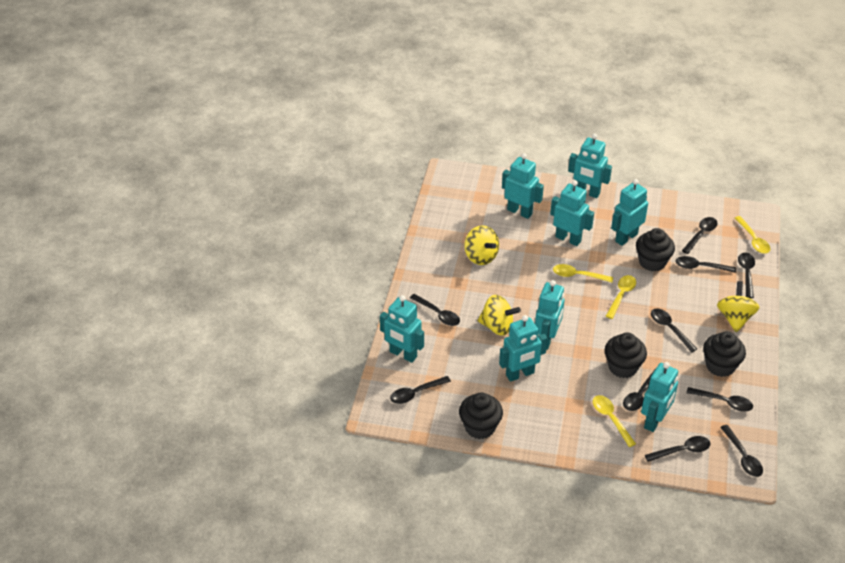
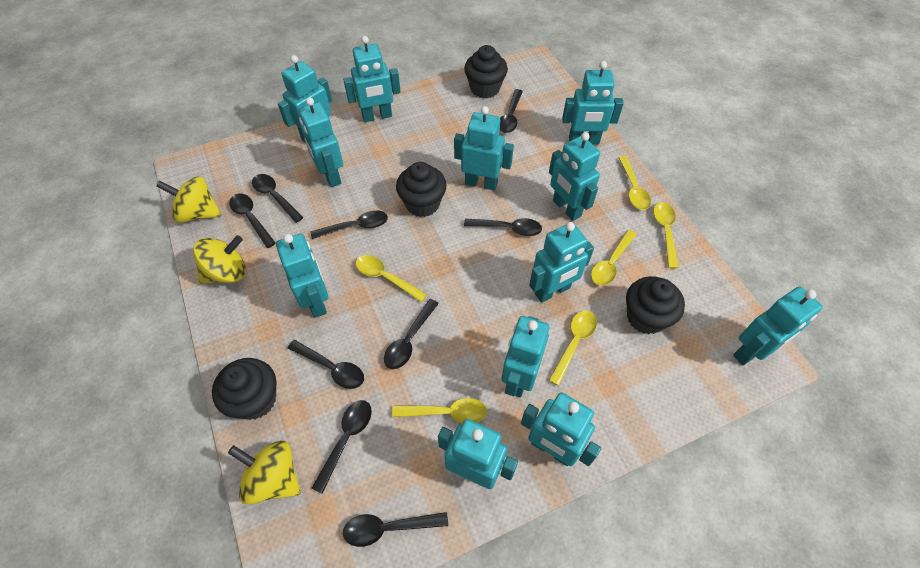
black spoon: 10 -> 9
turquoise robot: 8 -> 12
yellow spoon: 4 -> 6

